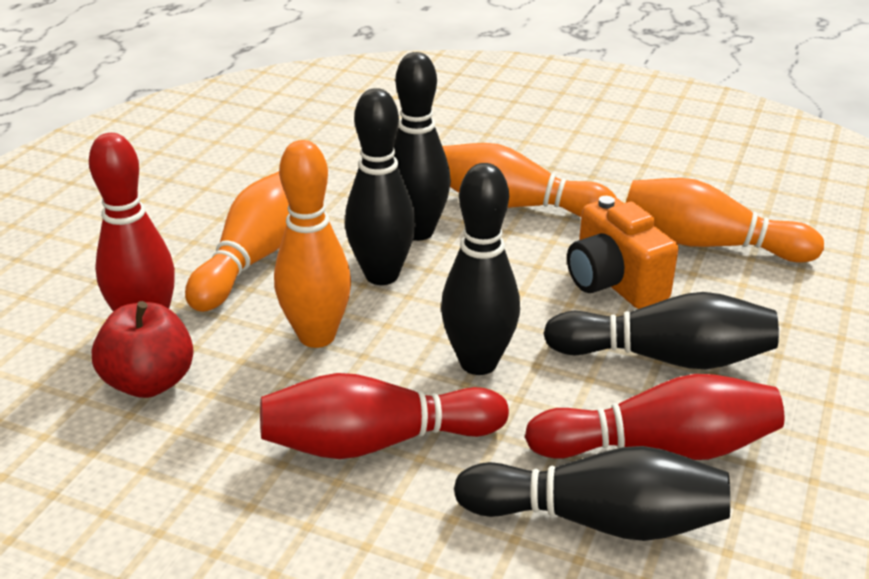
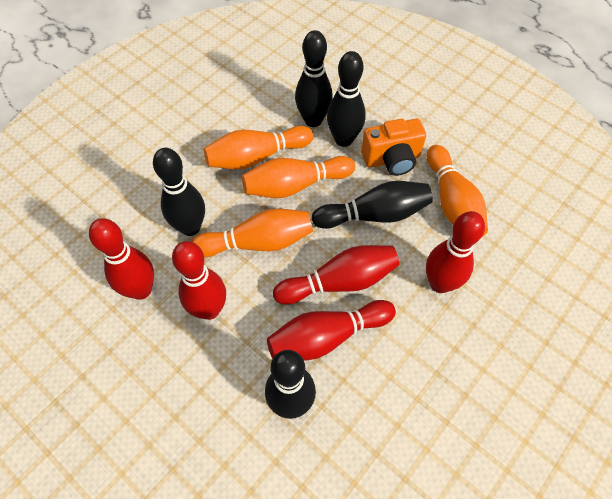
red apple: 1 -> 0
red bowling pin: 3 -> 5

